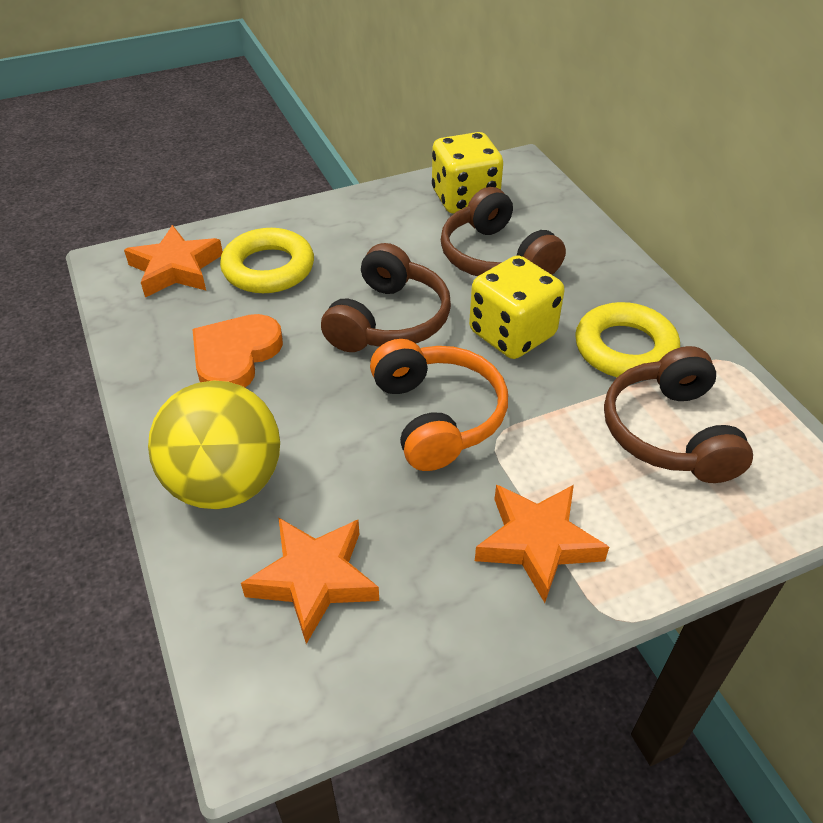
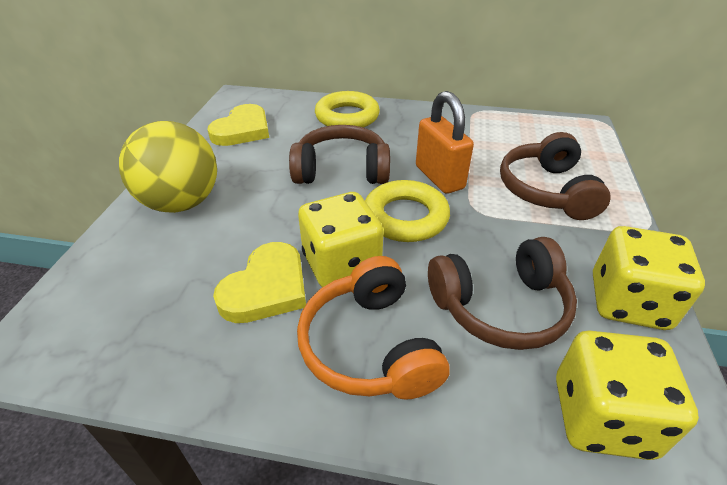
orange heart: 1 -> 0
orange padlock: 0 -> 1
orange star: 3 -> 0
yellow dice: 2 -> 3
yellow heart: 0 -> 2

